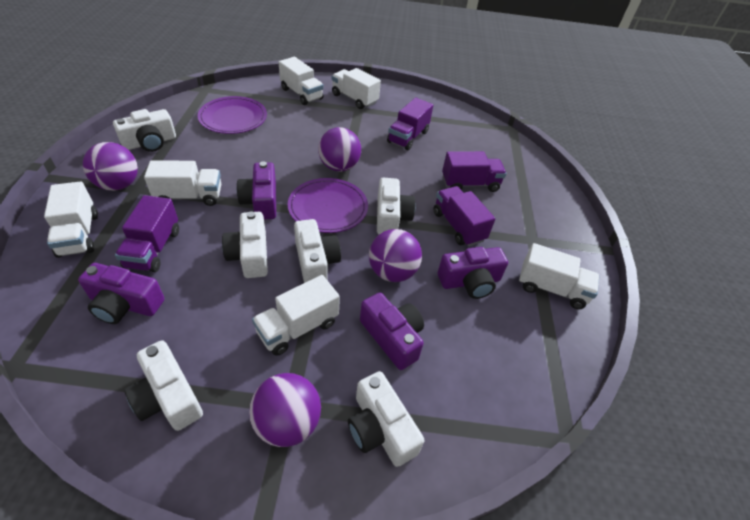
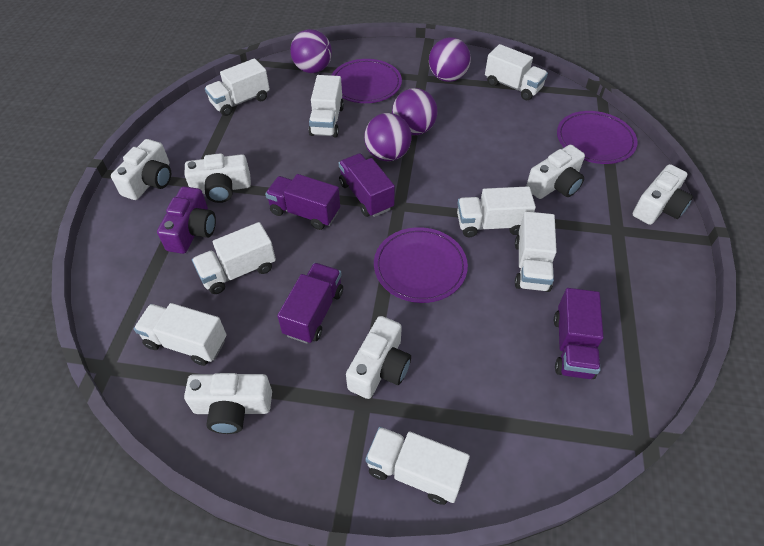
purple camera: 4 -> 1
purple plate: 2 -> 3
white truck: 6 -> 8

